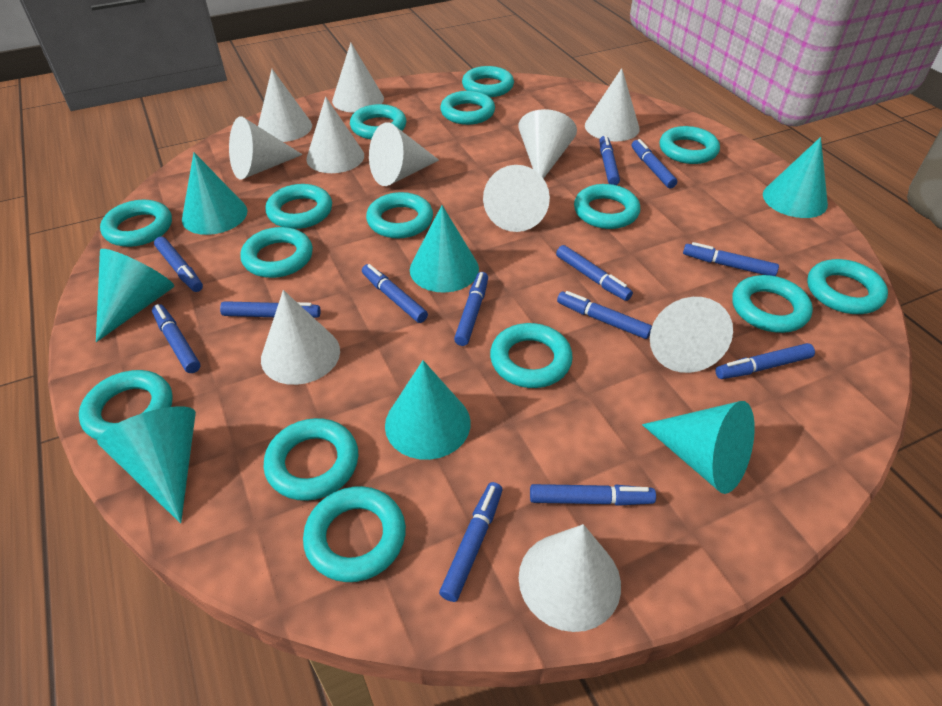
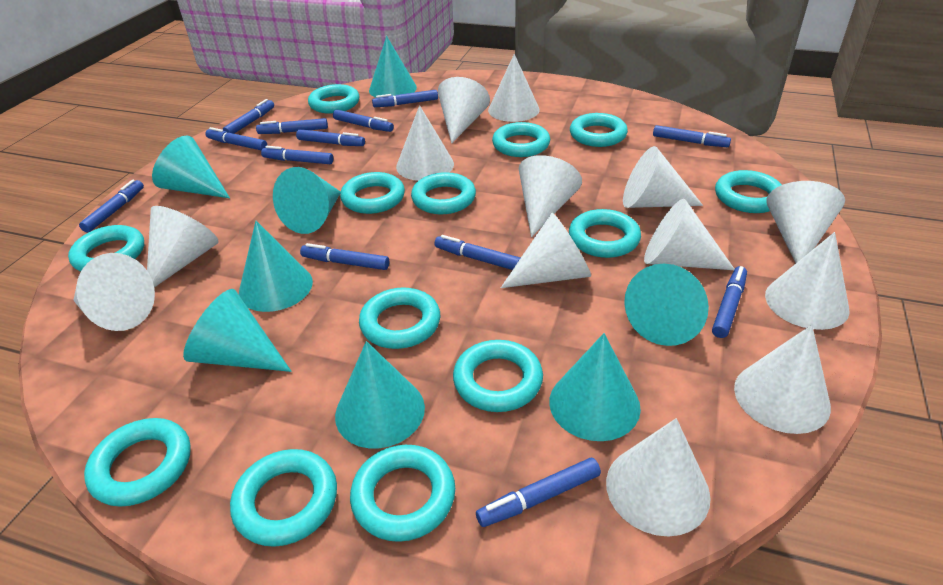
turquoise cone: 7 -> 8
turquoise ring: 15 -> 13
white cone: 11 -> 13

